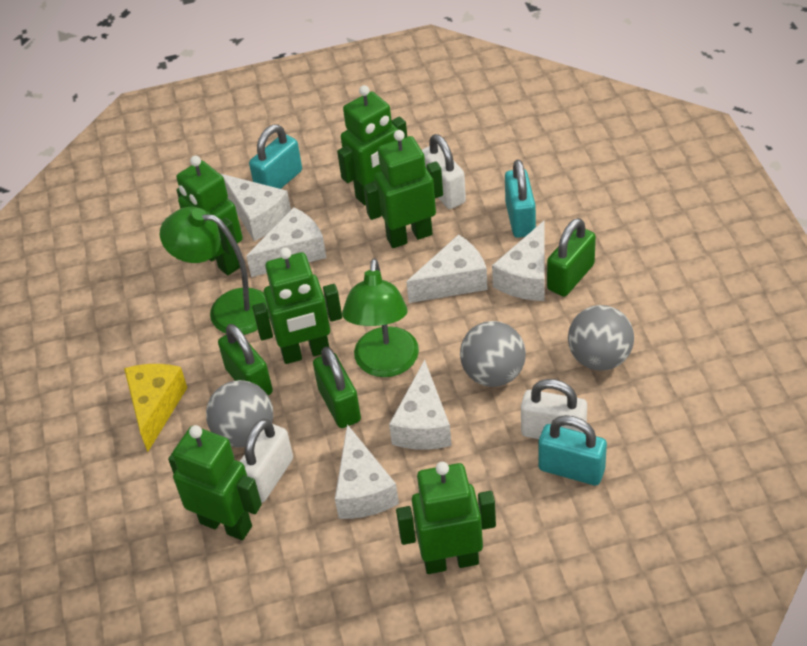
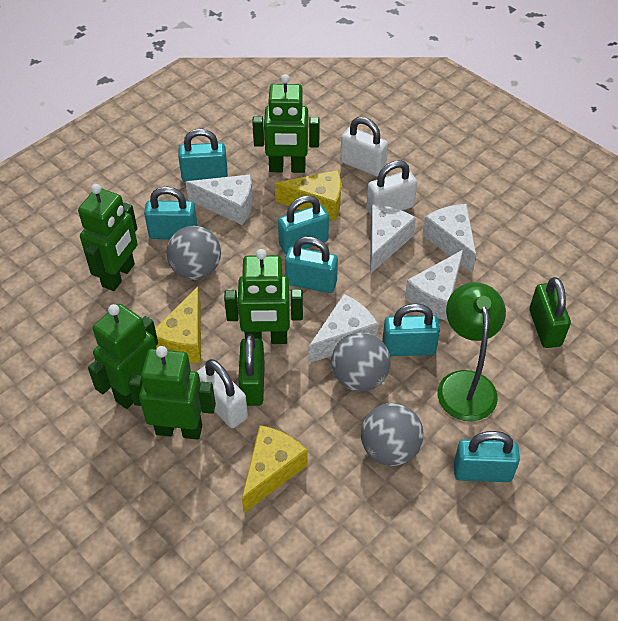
green lamp: 2 -> 1
green padlock: 3 -> 2
green robot: 6 -> 5
turquoise padlock: 3 -> 6
white cheese: 6 -> 5
yellow cheese: 1 -> 3

